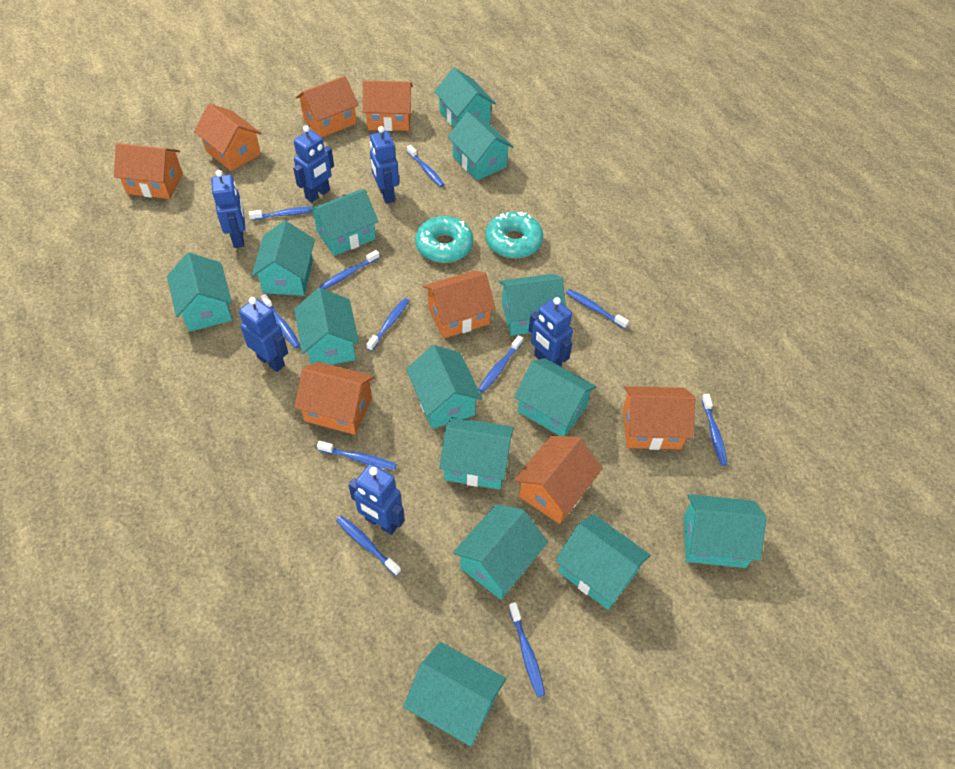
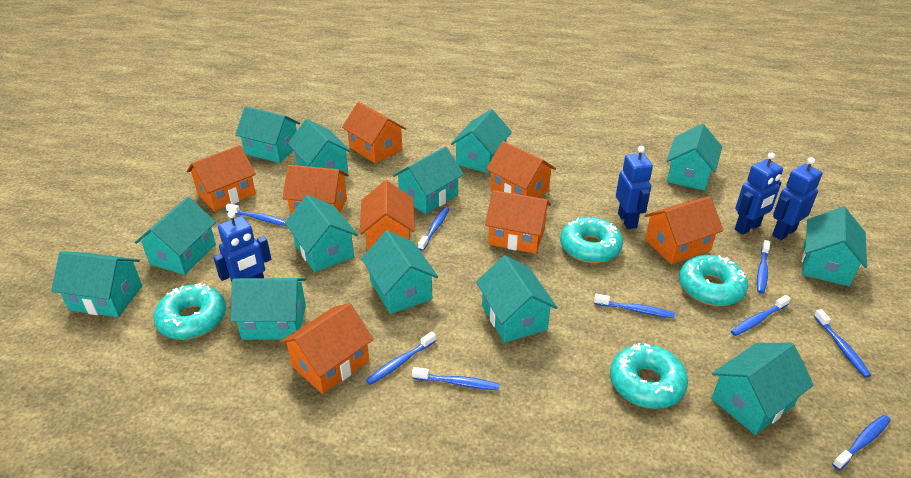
blue robot: 6 -> 4
blue toothbrush: 11 -> 9
turquoise donut: 2 -> 4
turquoise house: 14 -> 13

